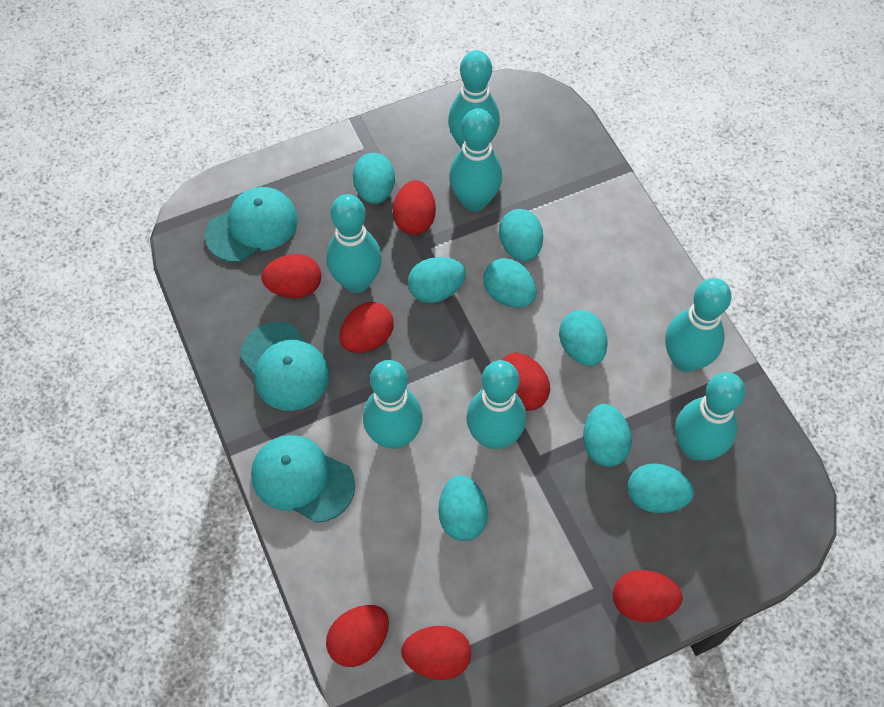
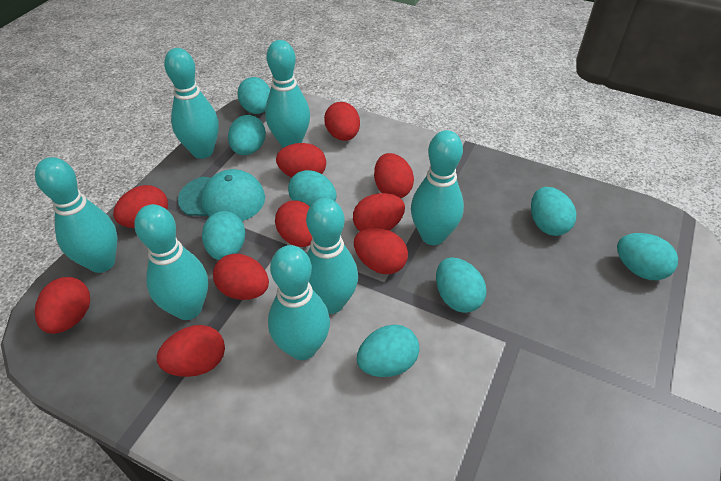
red egg: 7 -> 10
turquoise cap: 3 -> 1

